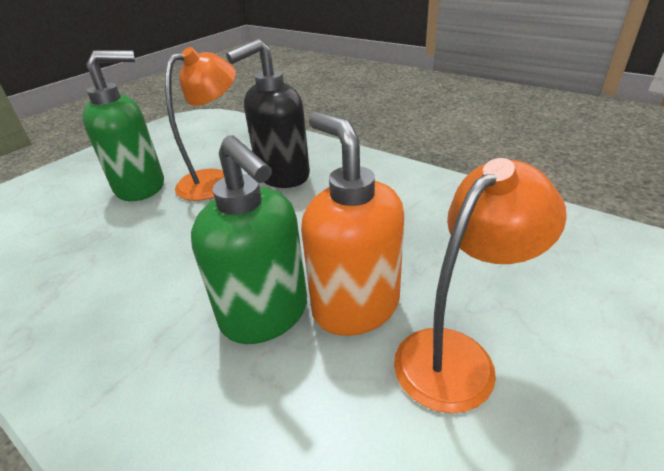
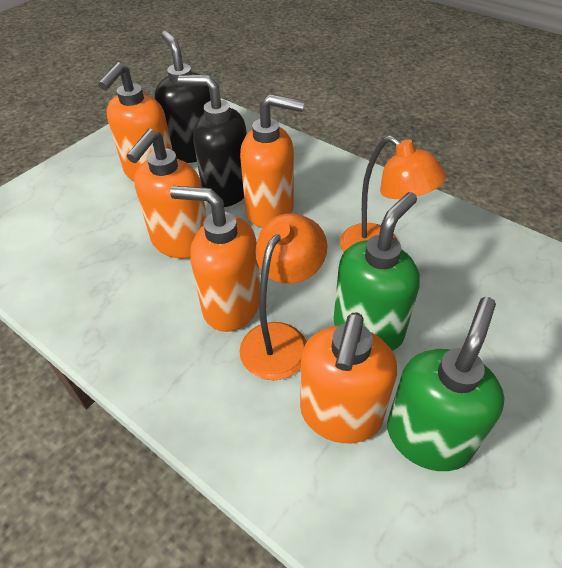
black soap dispenser: 1 -> 2
orange soap dispenser: 1 -> 5

